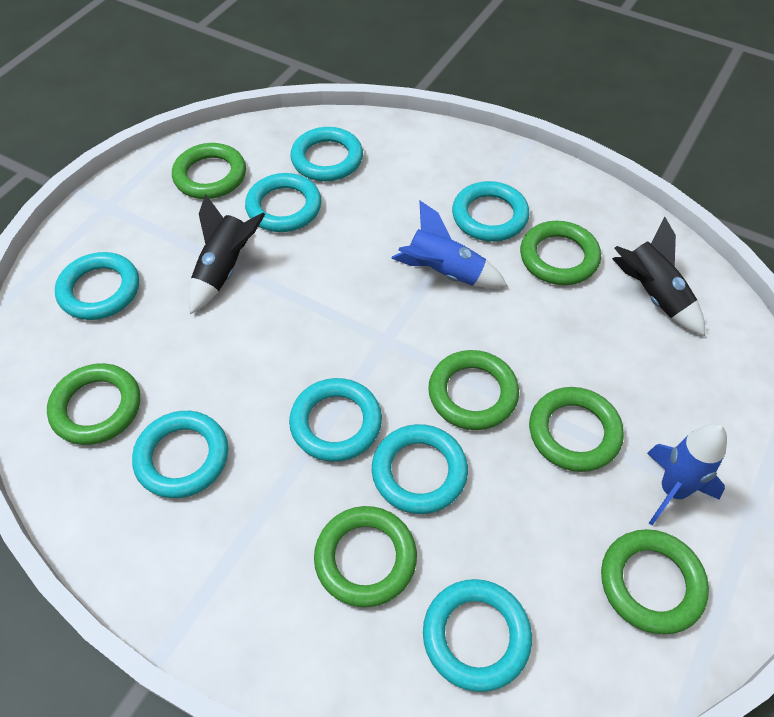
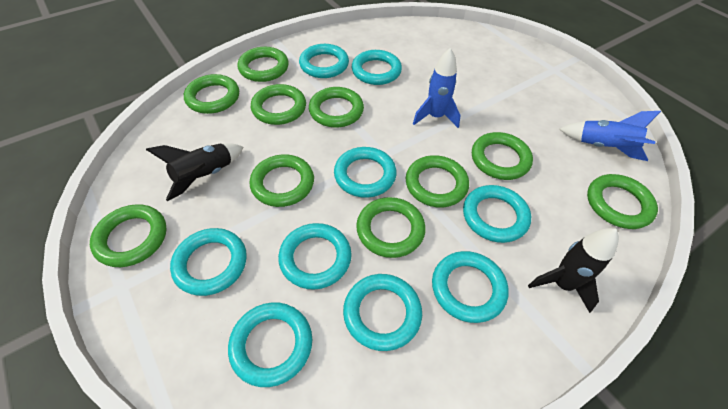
green ring: 7 -> 10
turquoise ring: 8 -> 9

